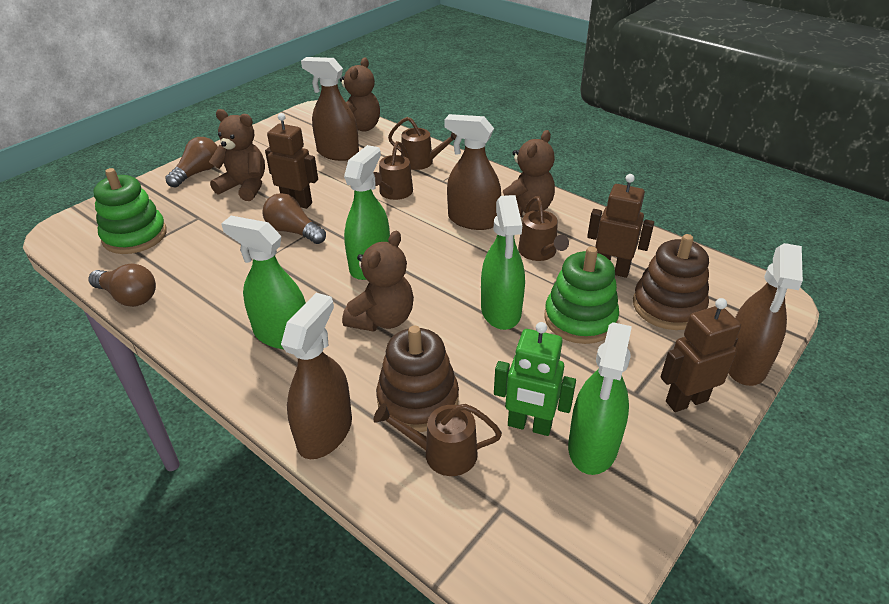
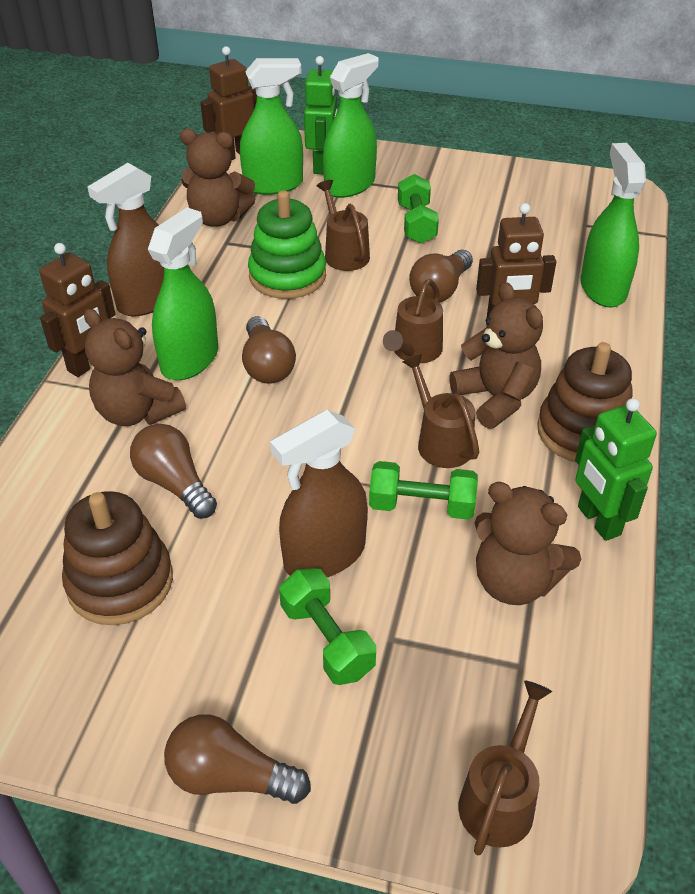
brown light bulb: 3 -> 4
brown spray bottle: 4 -> 2
green dumbbell: 0 -> 3
green robot: 1 -> 2
green stacking toy: 2 -> 1

